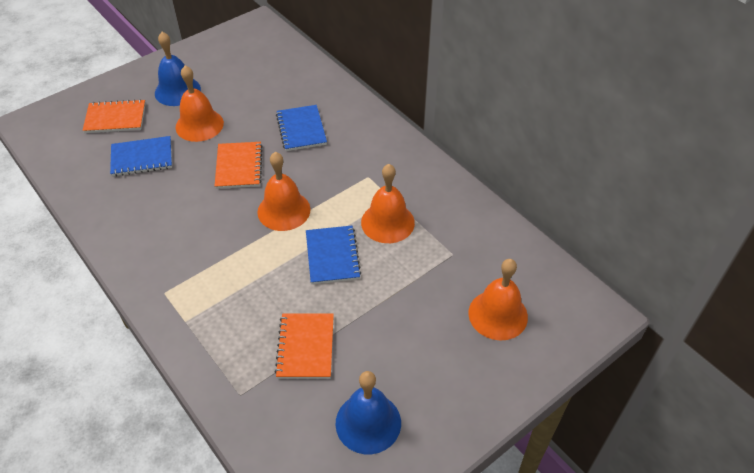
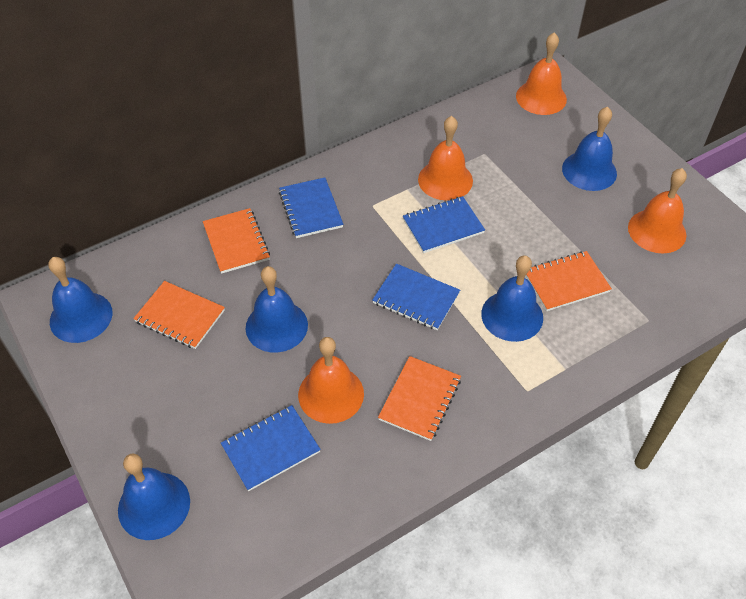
blue bell: 2 -> 5
blue notebook: 3 -> 4
orange notebook: 3 -> 4

